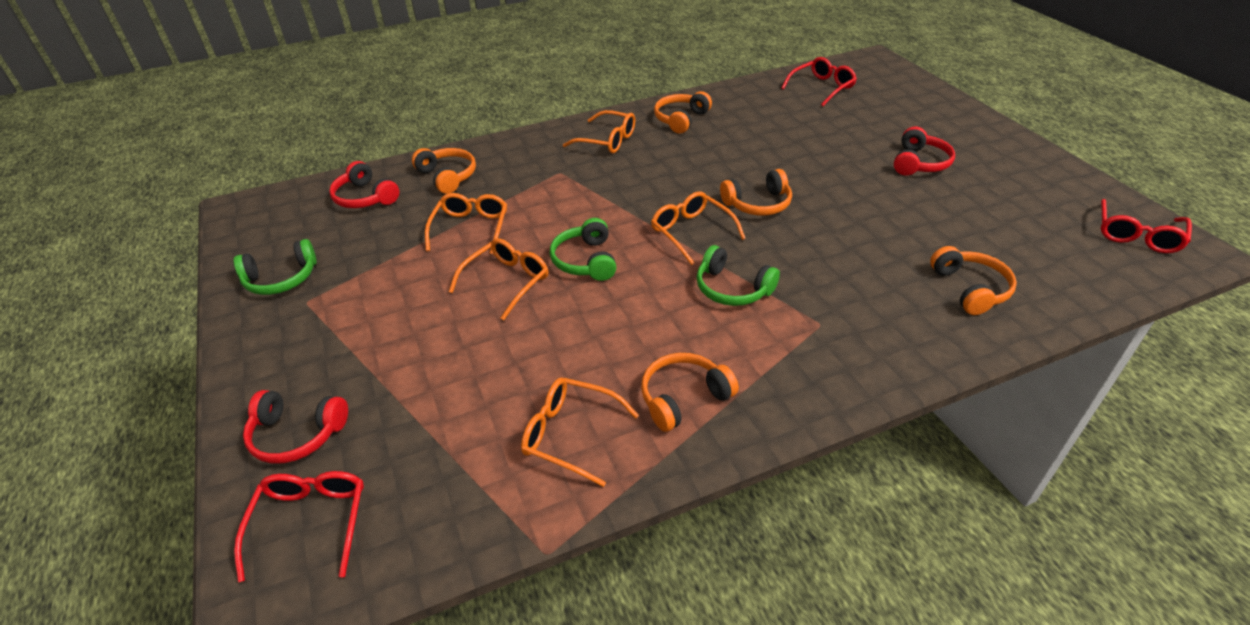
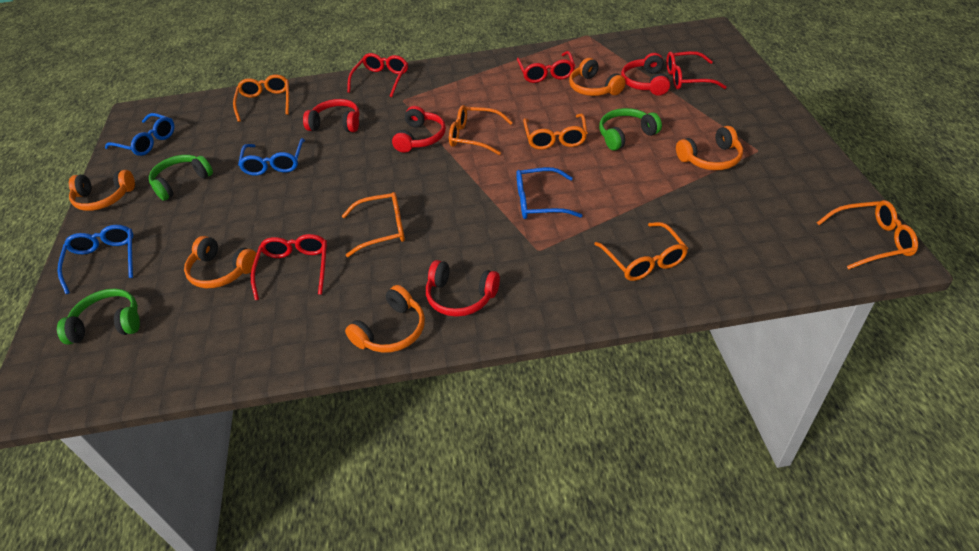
blue glasses: 0 -> 4
orange glasses: 5 -> 6
red glasses: 3 -> 4
red headphones: 3 -> 4

